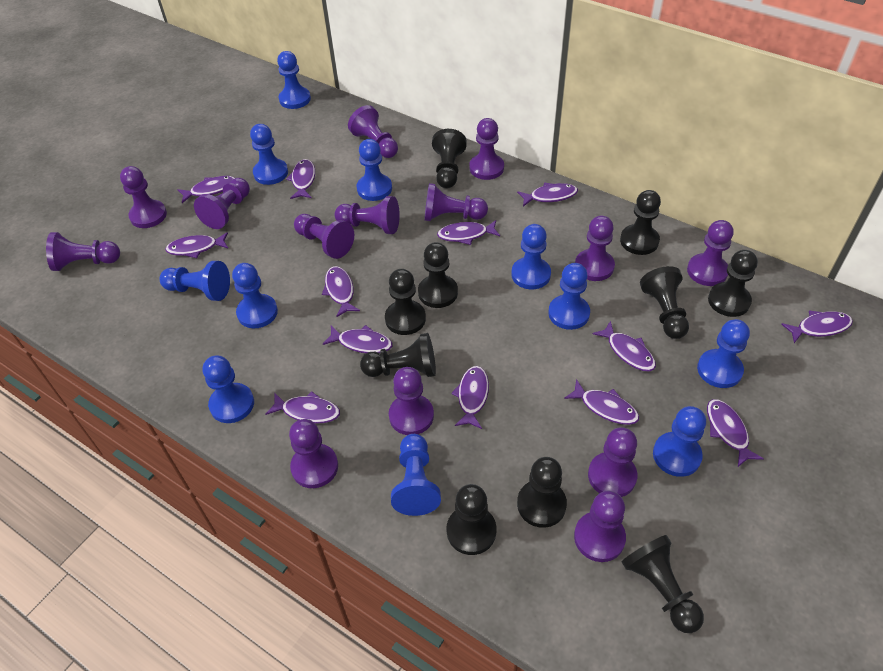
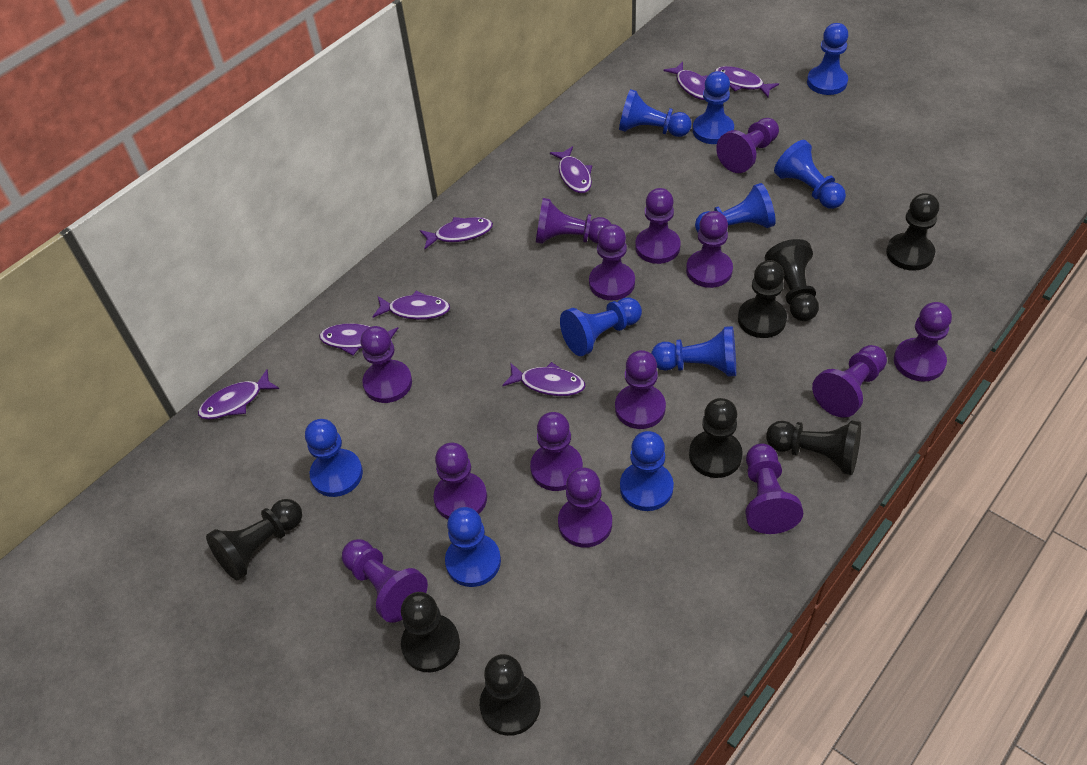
black pawn: 10 -> 8
blue pawn: 11 -> 10
purple fish: 13 -> 8

